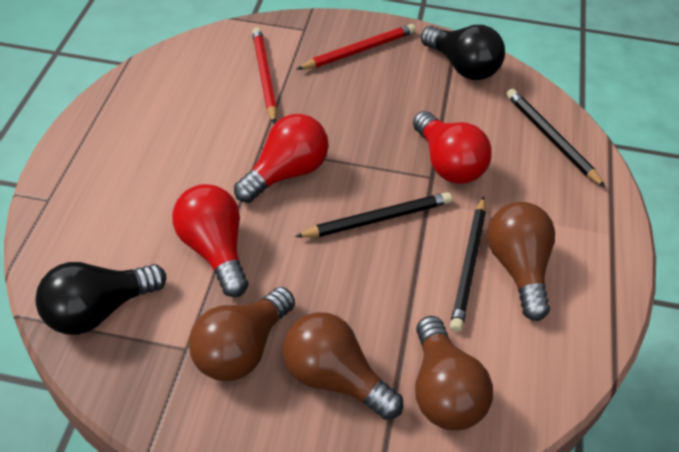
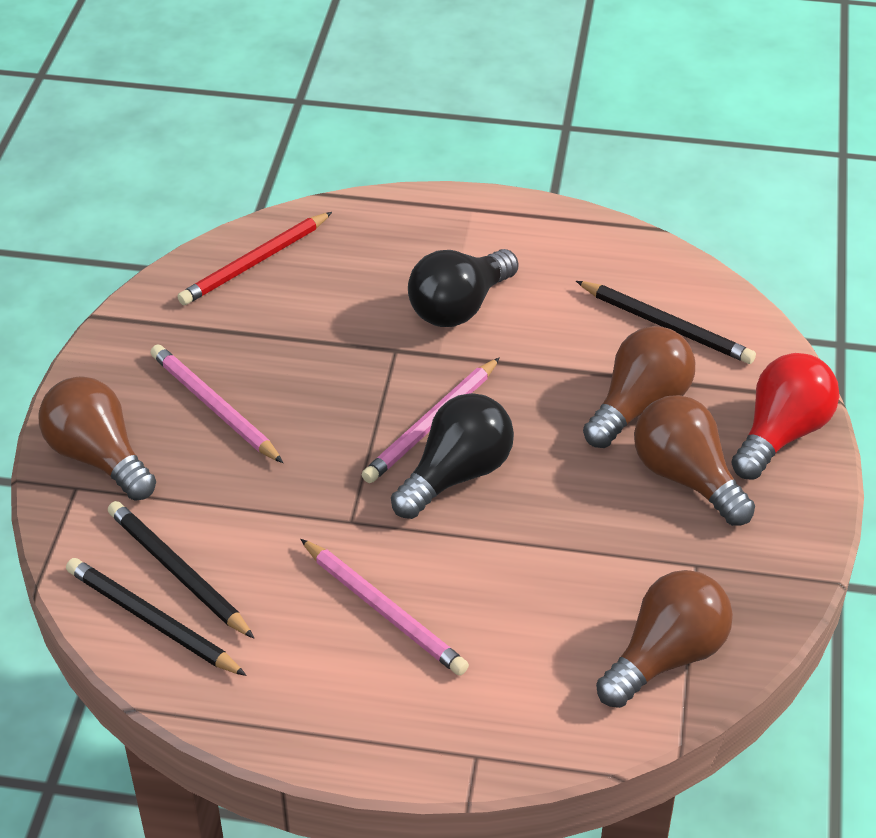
pink pencil: 0 -> 3
red light bulb: 3 -> 1
red pencil: 2 -> 1

